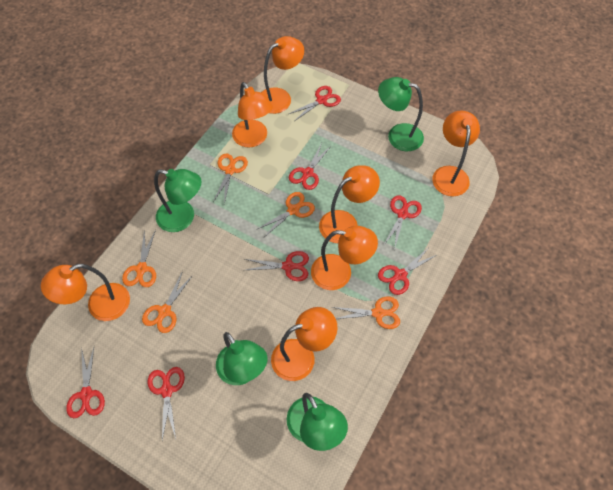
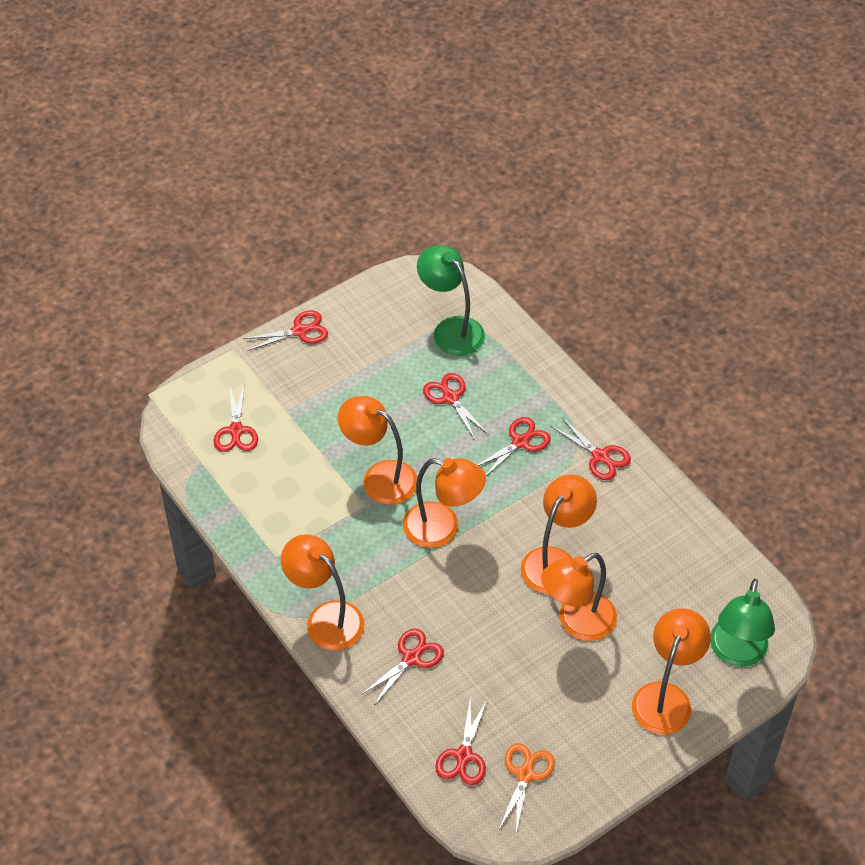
green lamp: 4 -> 2
orange lamp: 7 -> 6
orange scissors: 5 -> 1

